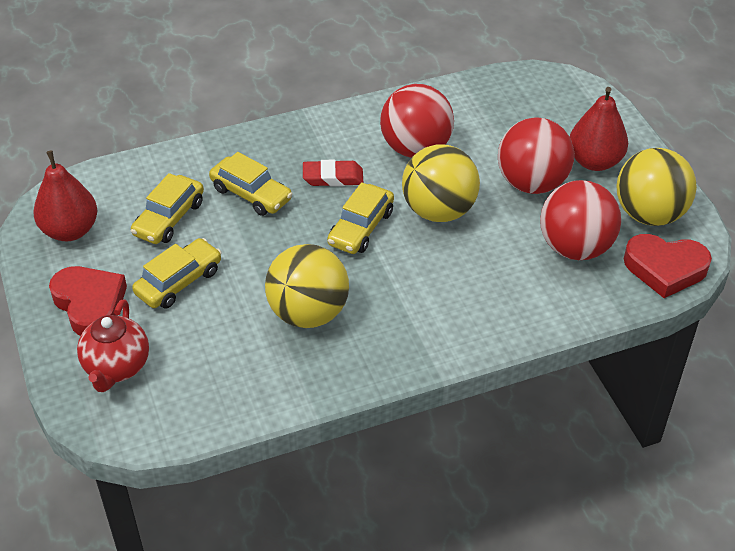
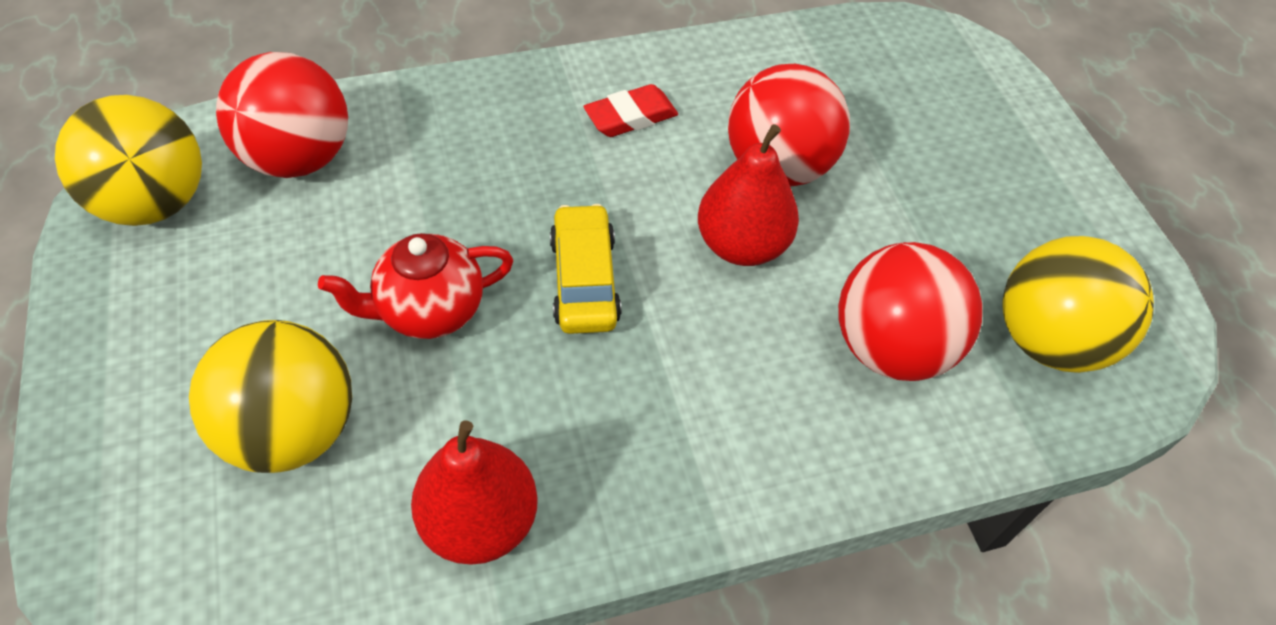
red heart: 2 -> 0
yellow car: 4 -> 1

